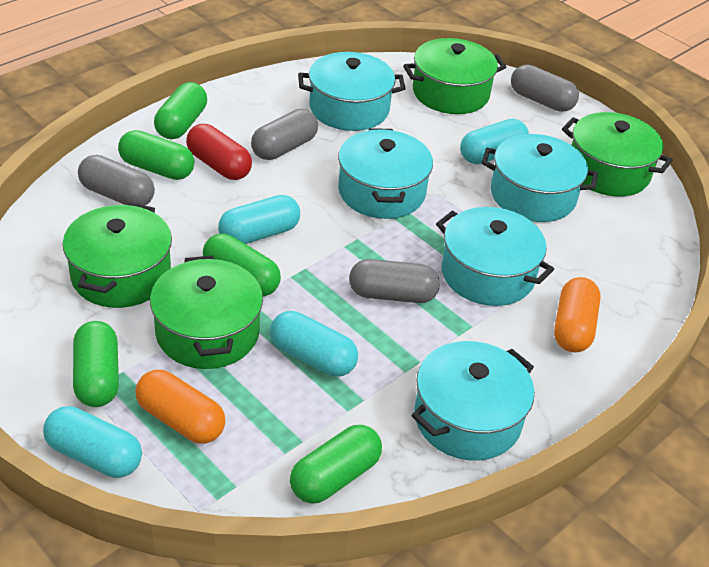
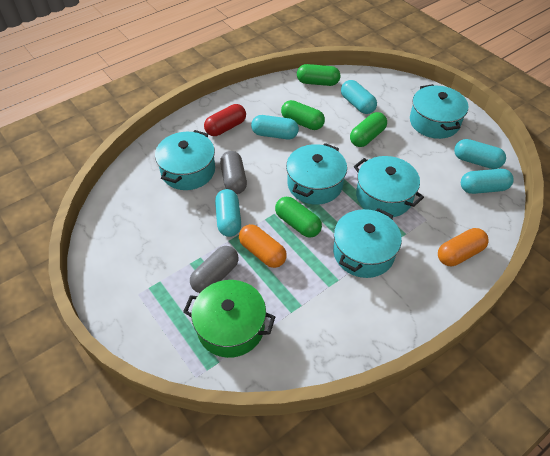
green capsule: 5 -> 4
green pot: 4 -> 1
grey capsule: 4 -> 2
turquoise capsule: 4 -> 5

